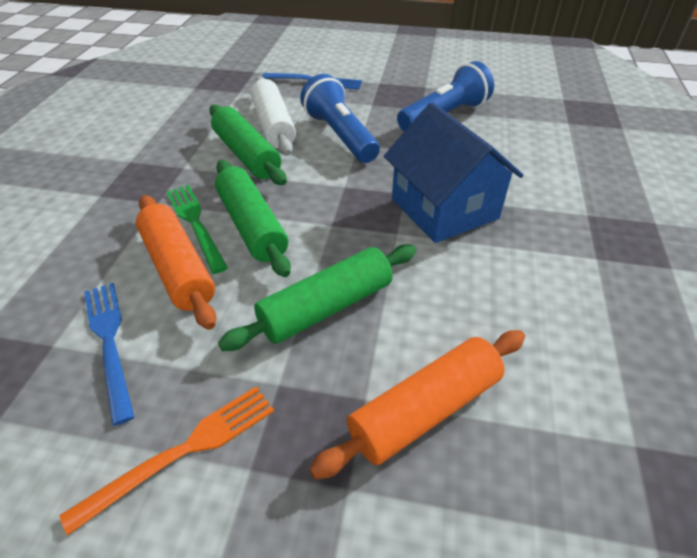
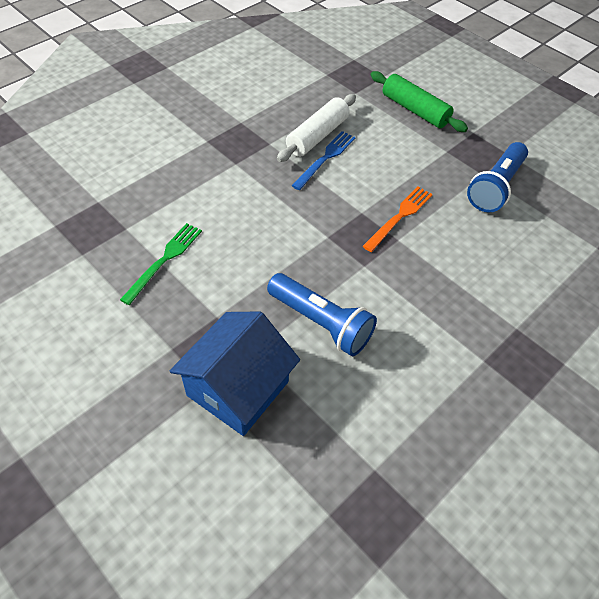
blue fork: 2 -> 1
green rolling pin: 3 -> 1
orange rolling pin: 2 -> 0

